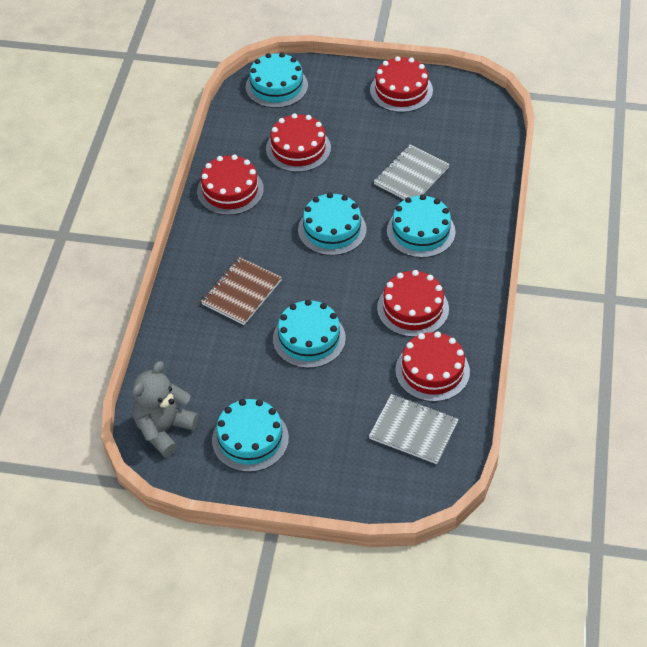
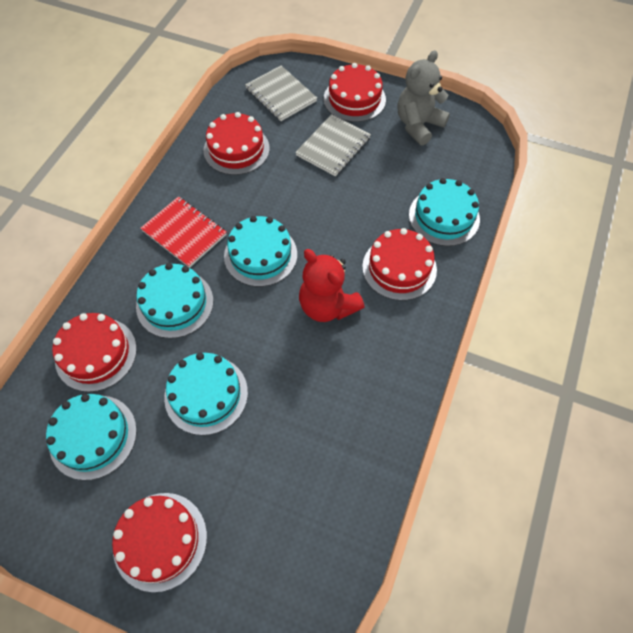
brown notebook: 1 -> 0
red notebook: 0 -> 1
red teddy bear: 0 -> 1

